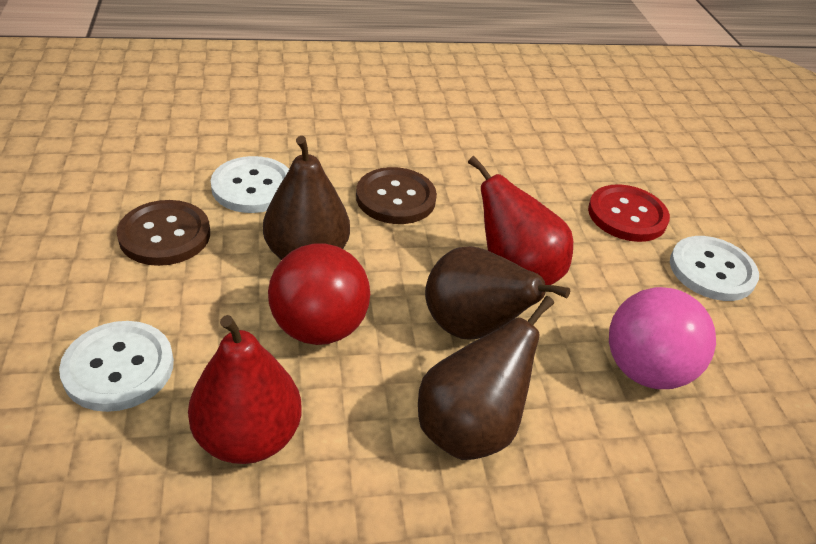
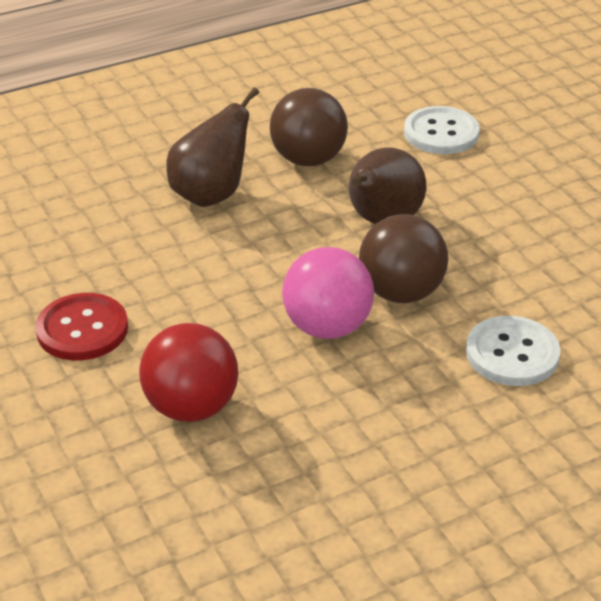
brown ball: 0 -> 2
brown button: 2 -> 0
brown pear: 3 -> 2
red pear: 2 -> 0
white button: 3 -> 2

